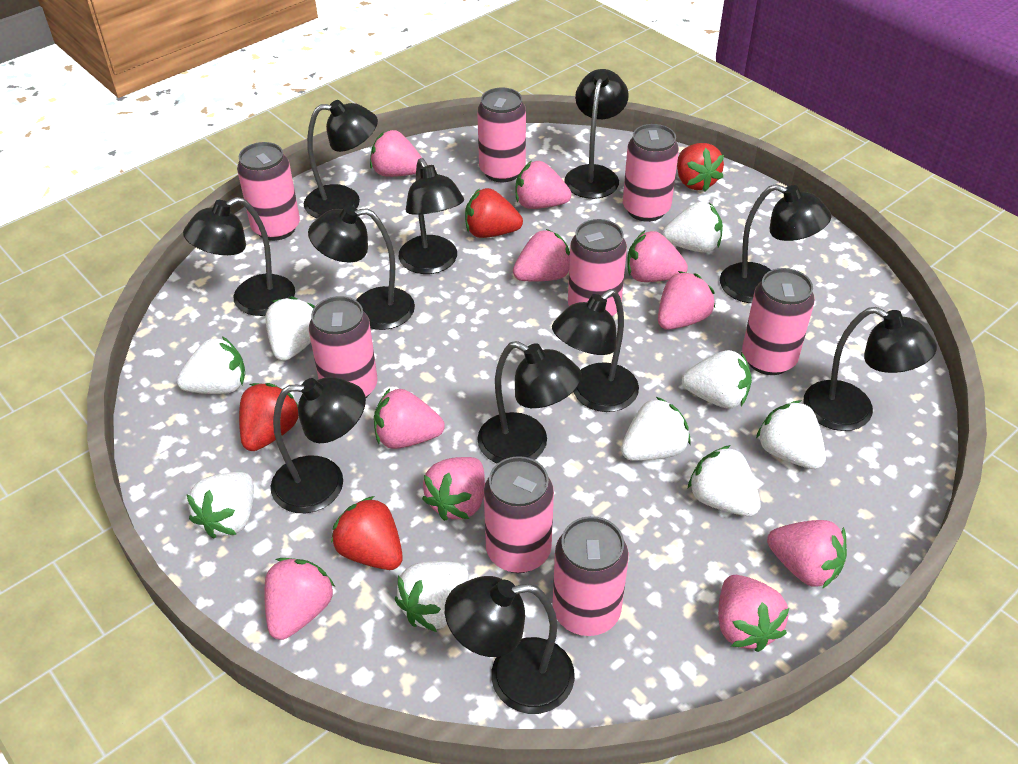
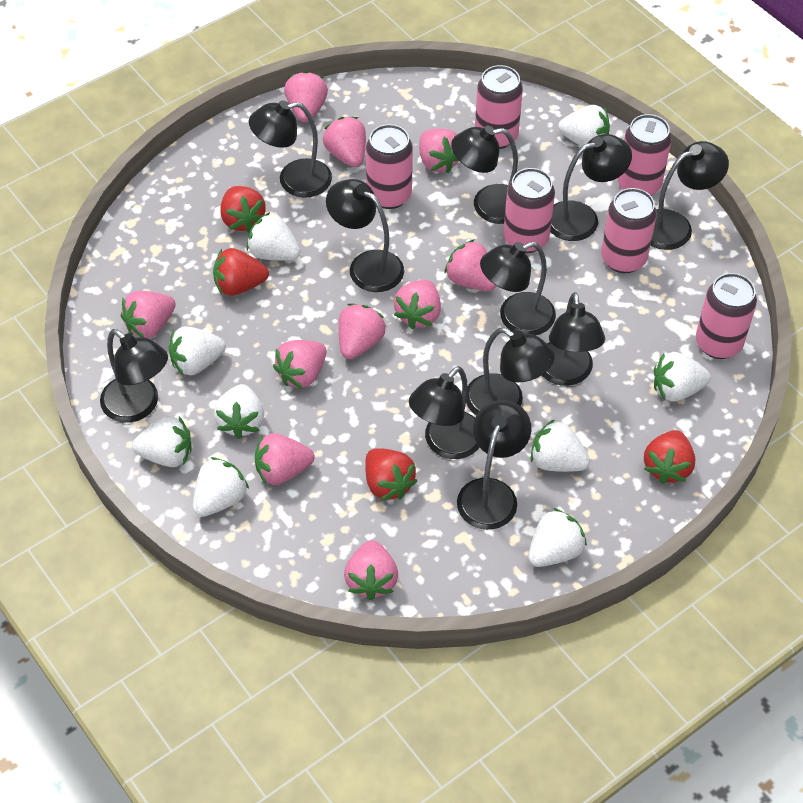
pink can: 8 -> 6

